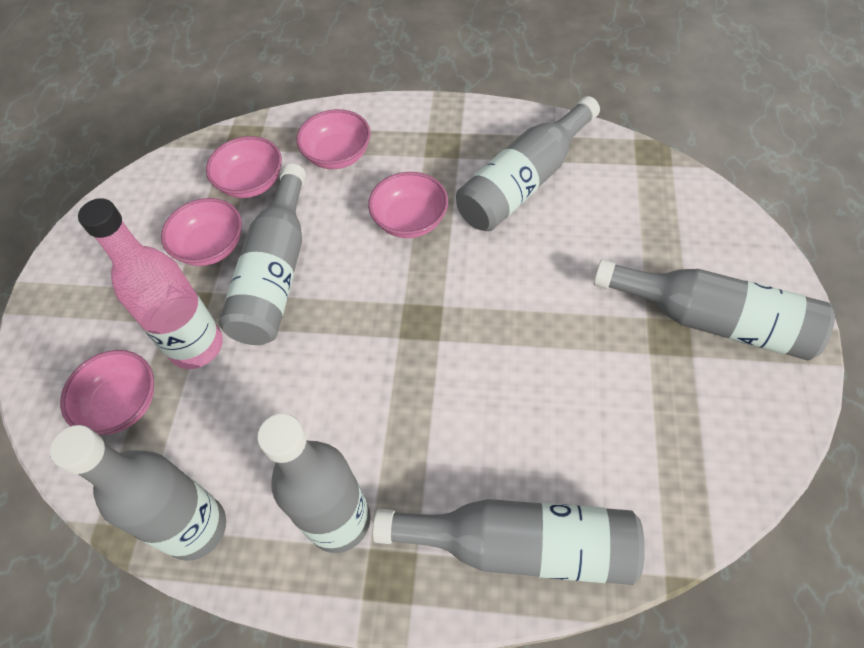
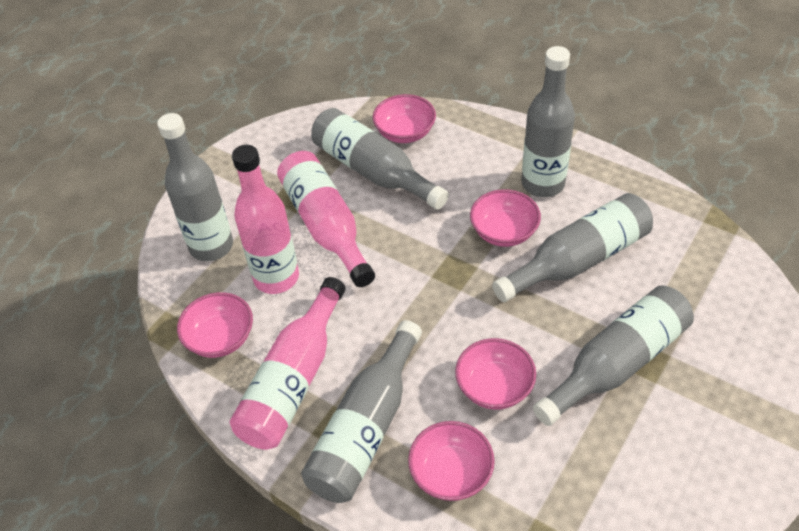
pink bottle: 1 -> 3

